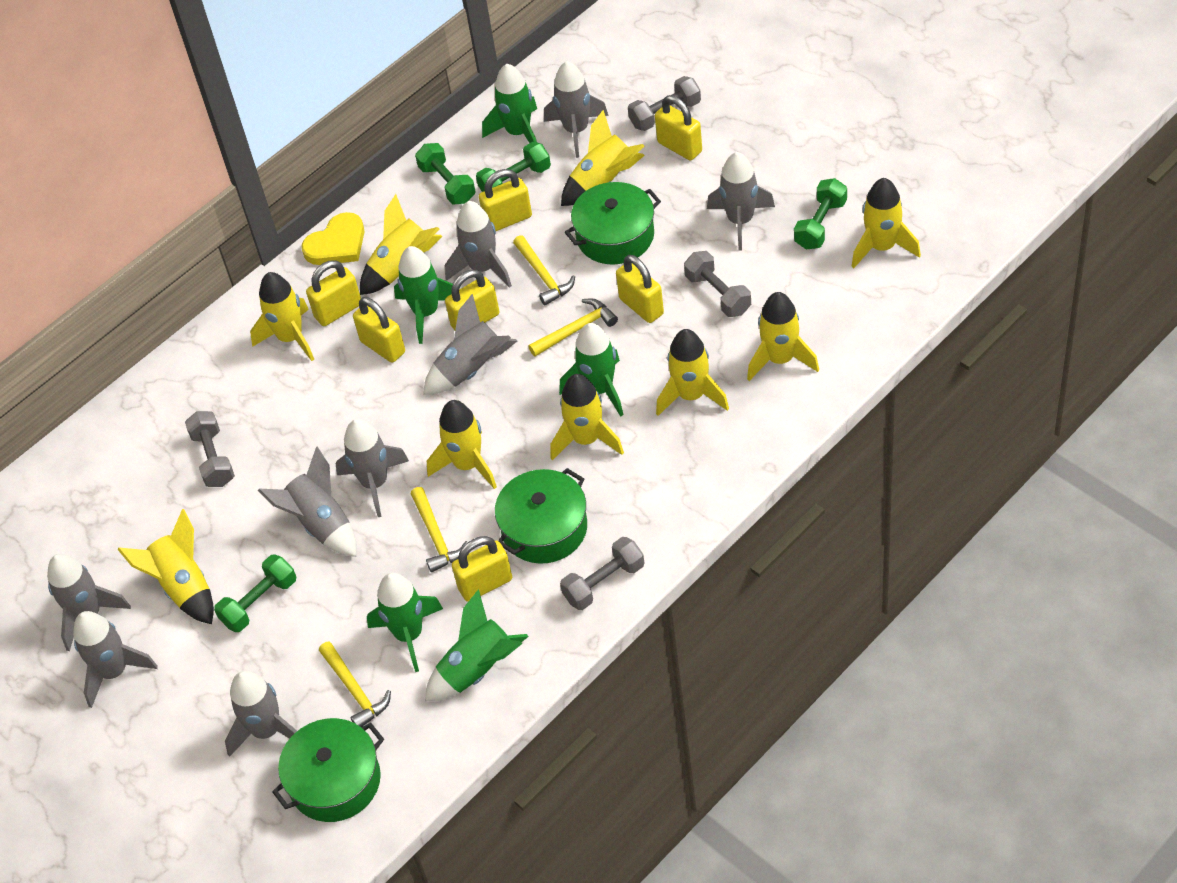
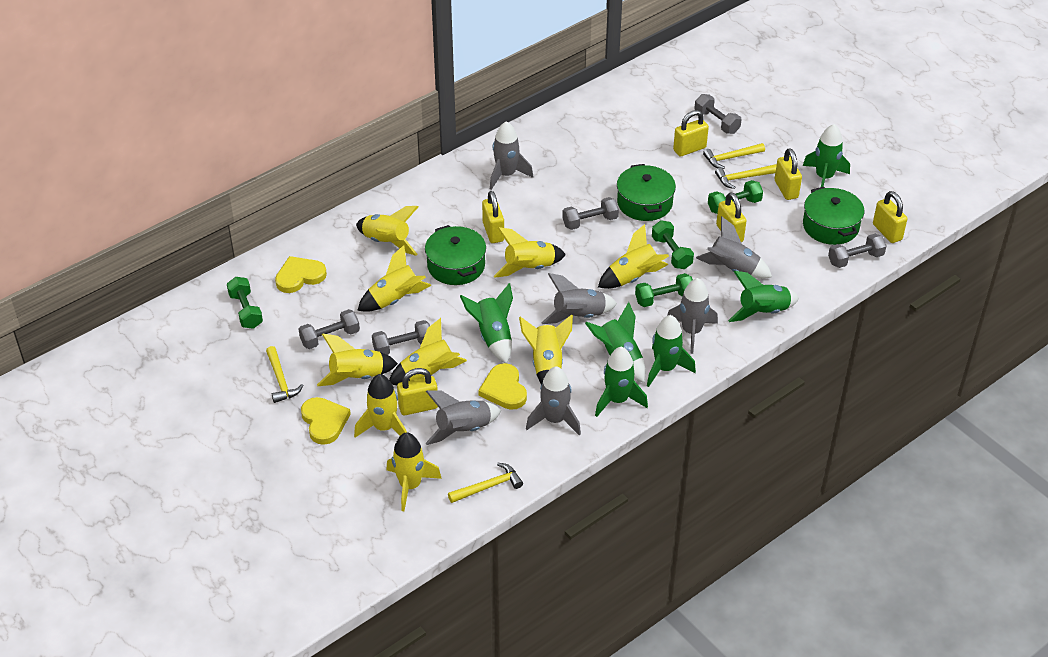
green rocket: 5 -> 6
grey dumbbell: 4 -> 5
grey rocket: 9 -> 6
yellow heart: 1 -> 3
yellow padlock: 7 -> 6

